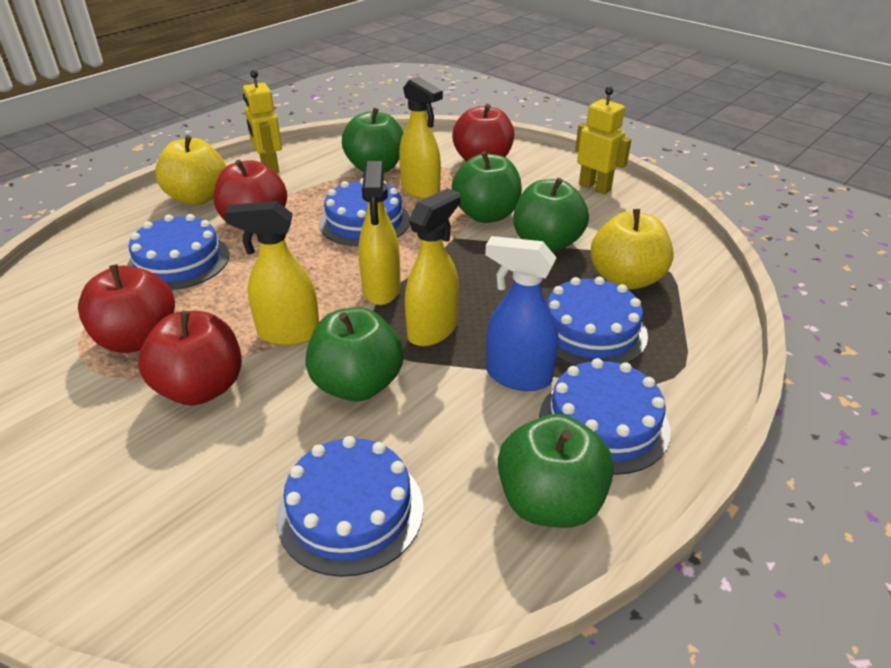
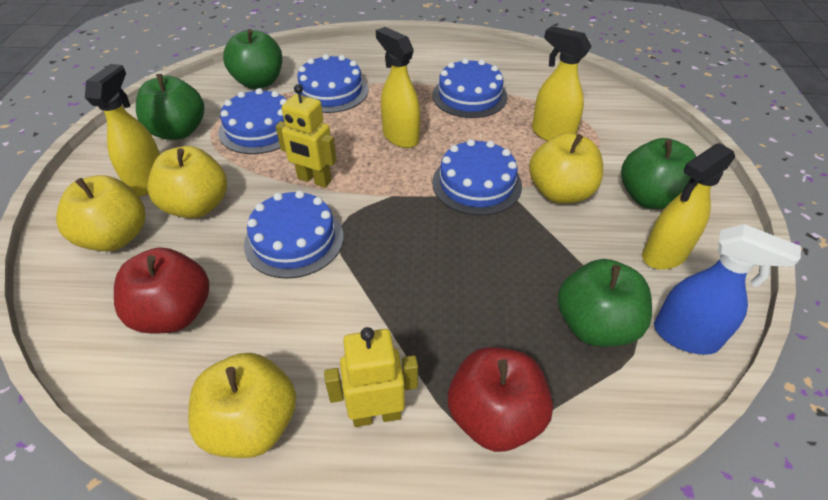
green apple: 5 -> 4
red apple: 4 -> 2
yellow apple: 2 -> 4

